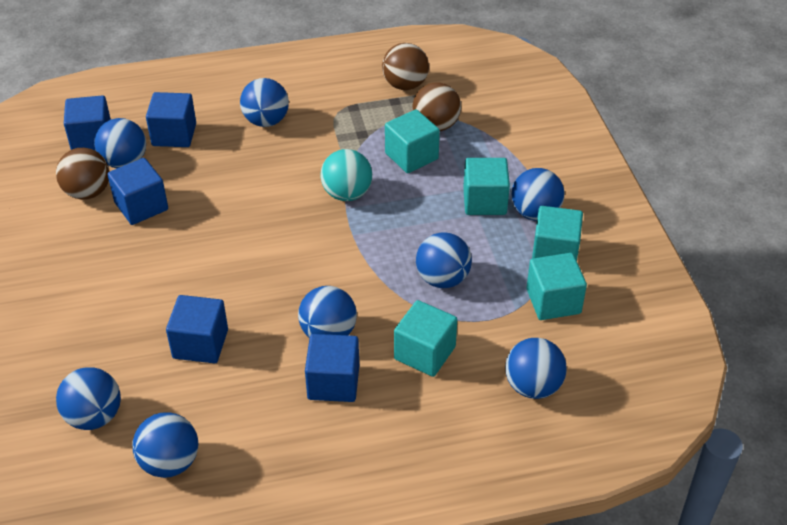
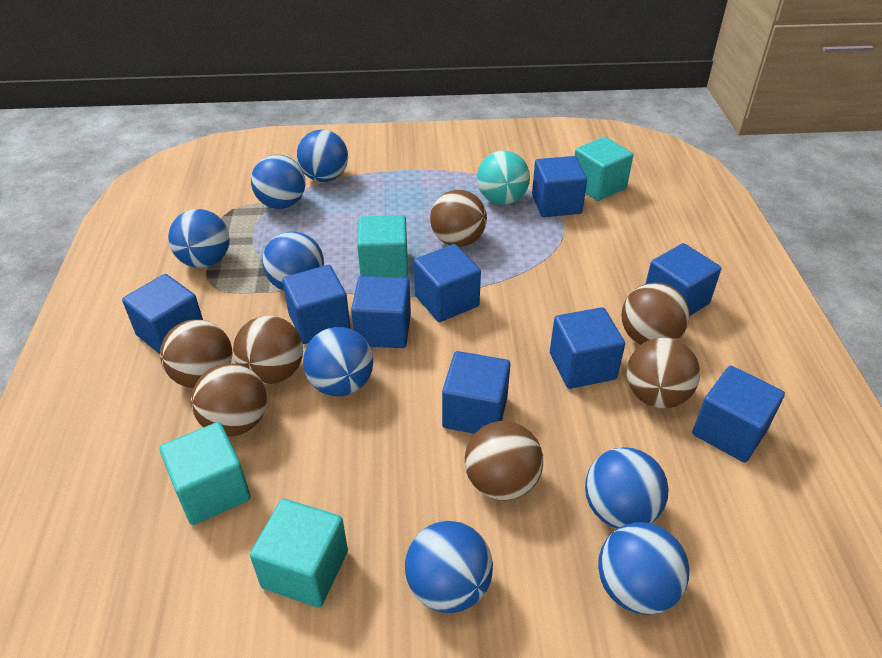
blue cube: 5 -> 9
brown ball: 3 -> 7
turquoise cube: 5 -> 4

